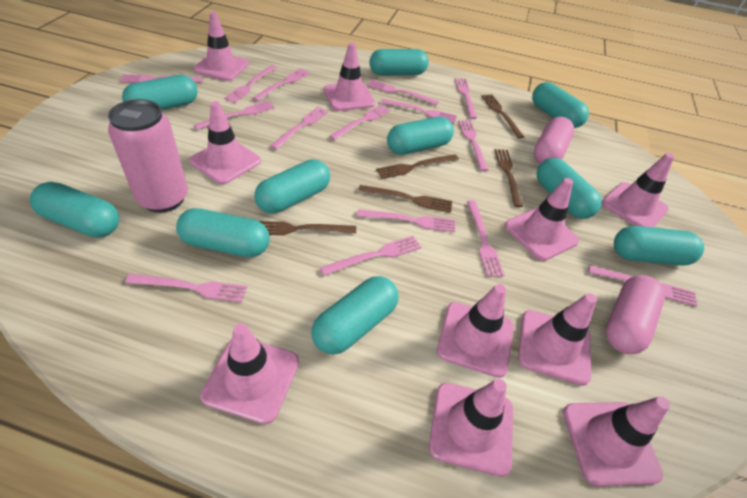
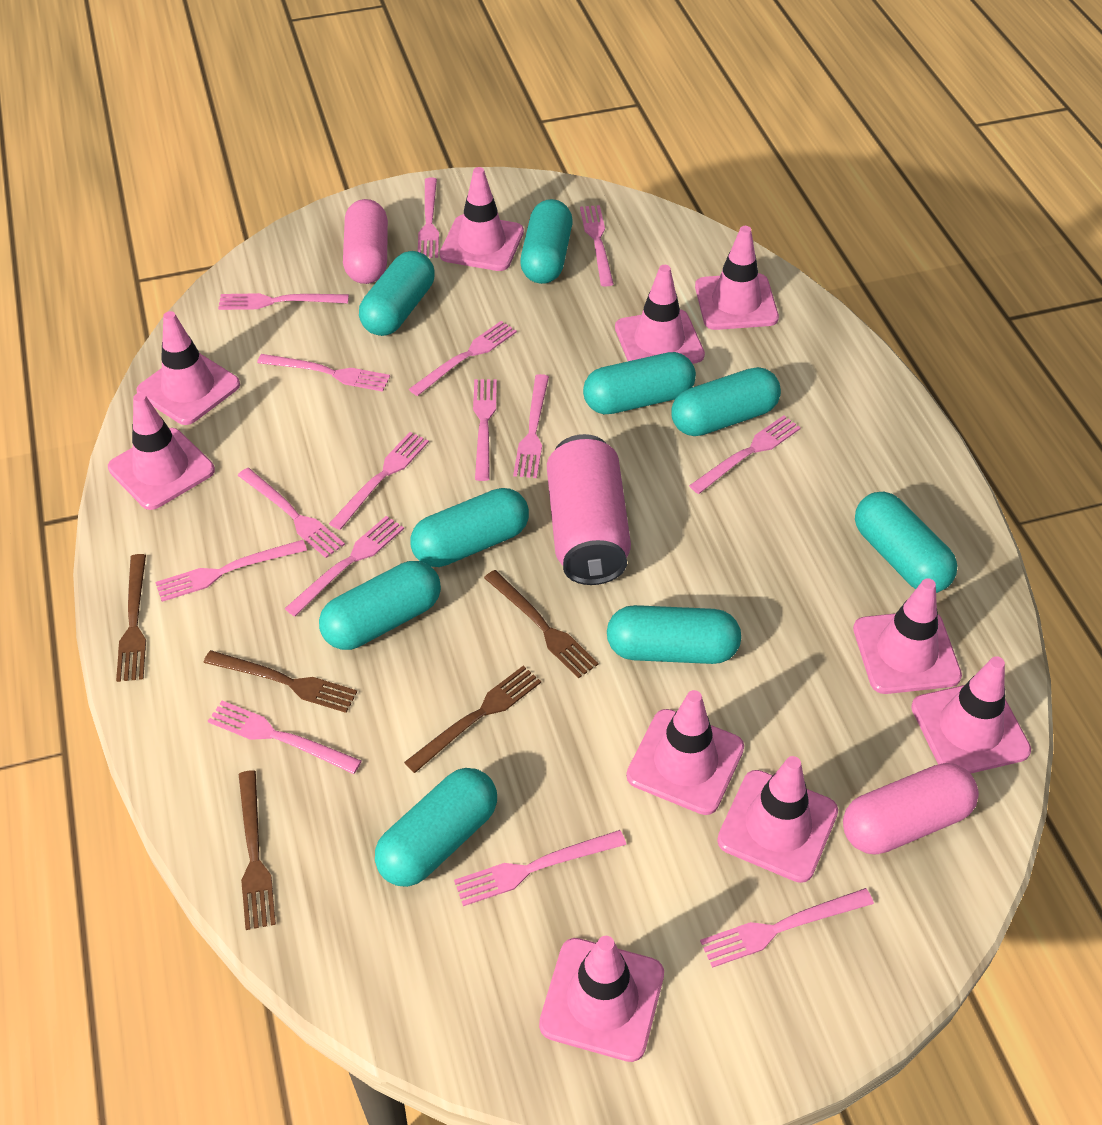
turquoise capsule: 10 -> 9

